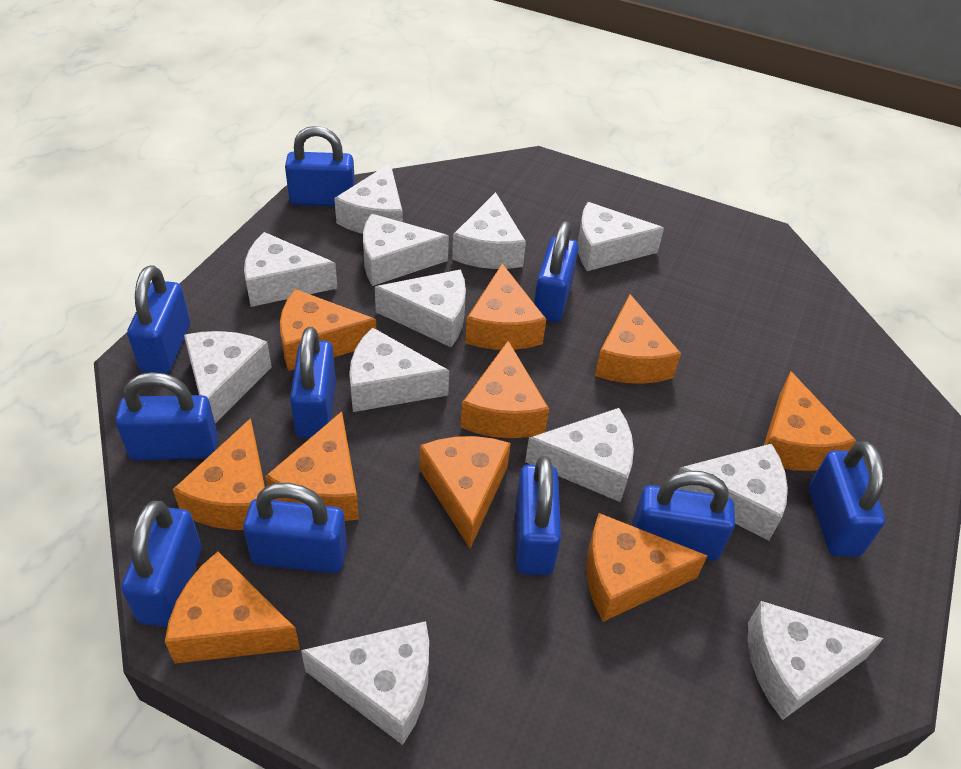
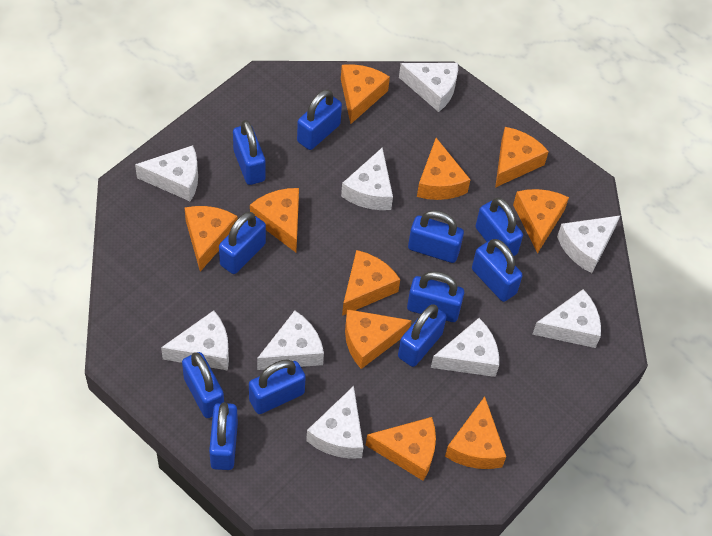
blue padlock: 10 -> 11
white cheese: 12 -> 9

